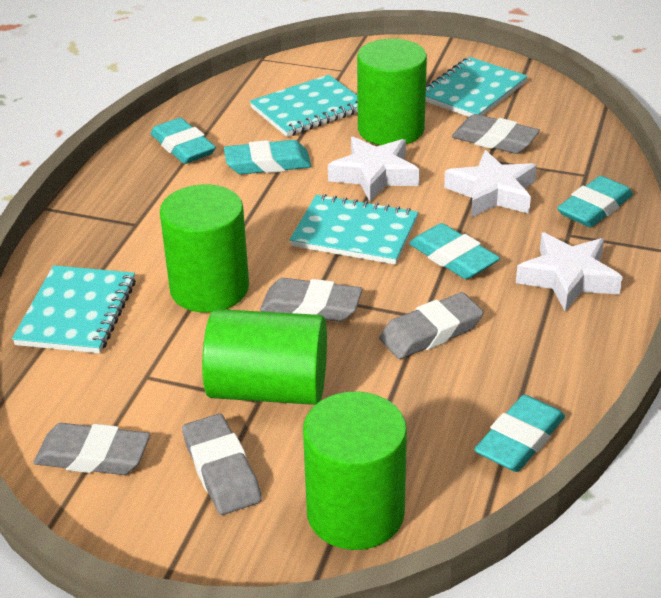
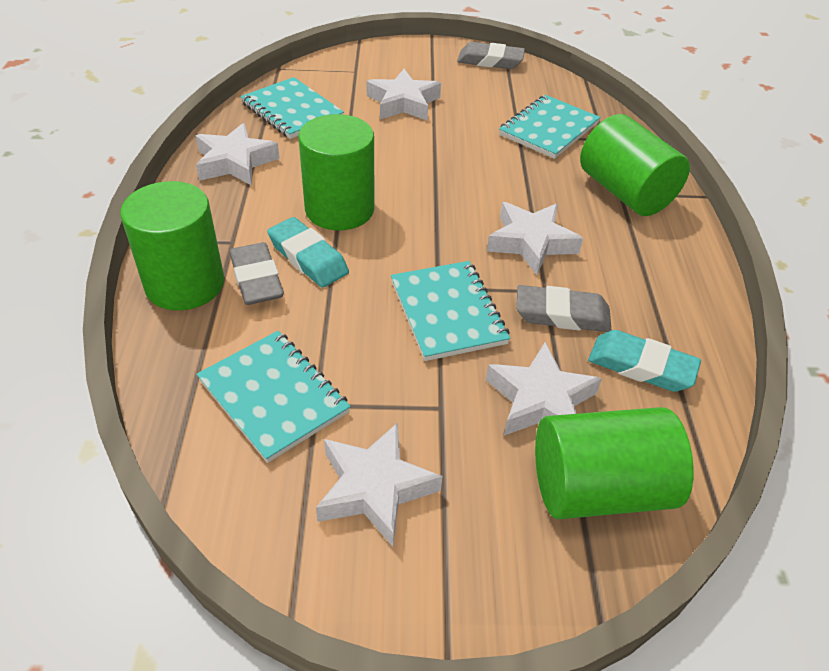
grey eraser: 5 -> 3
turquoise eraser: 5 -> 2
white star: 3 -> 5

